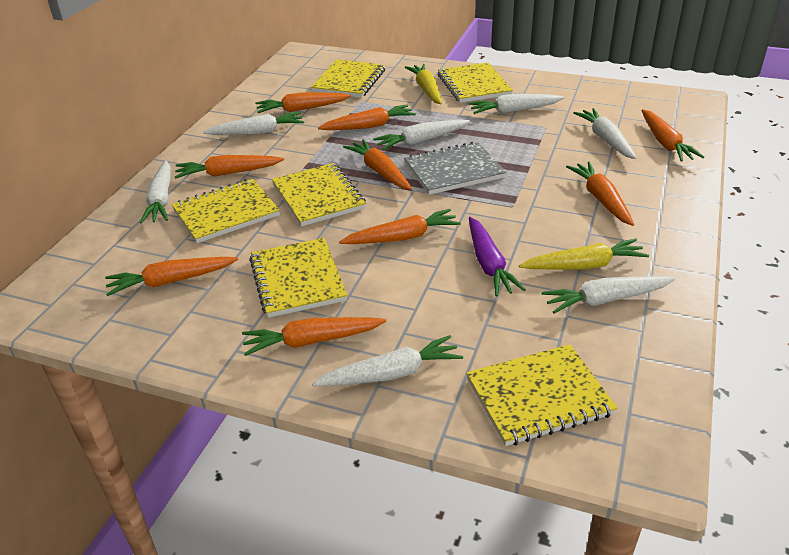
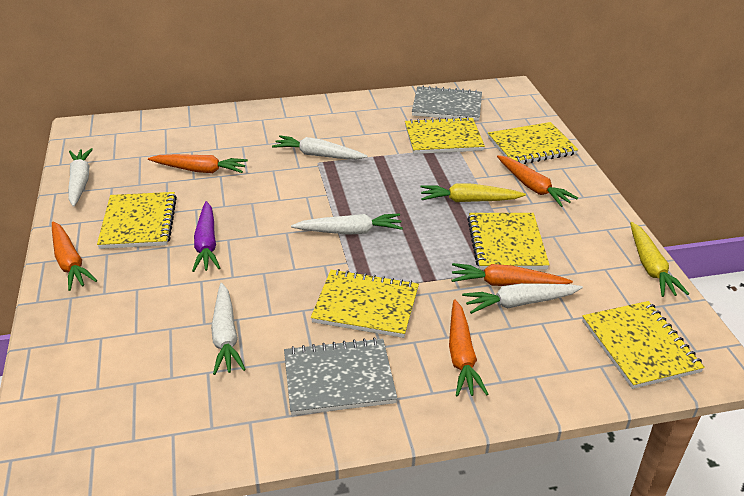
grey notebook: 1 -> 2
orange carrot: 9 -> 5
white carrot: 7 -> 5

